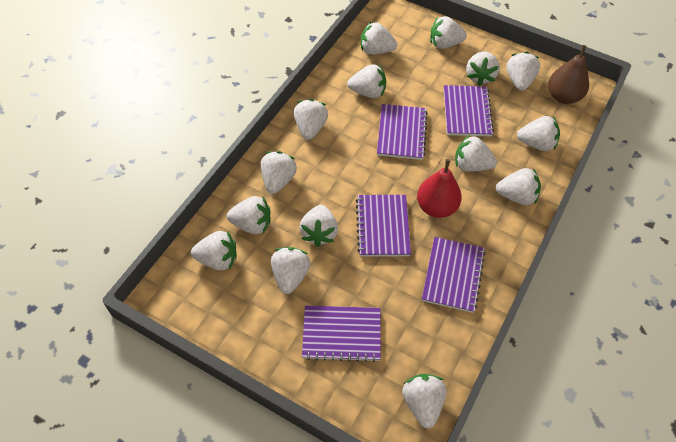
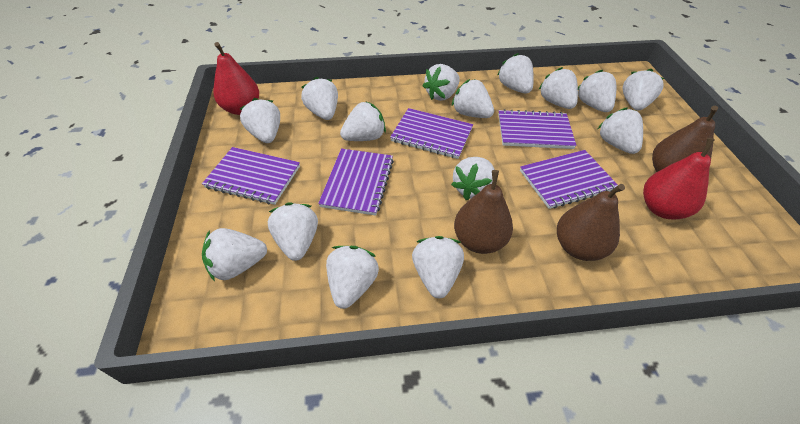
brown pear: 1 -> 3
red pear: 1 -> 2

